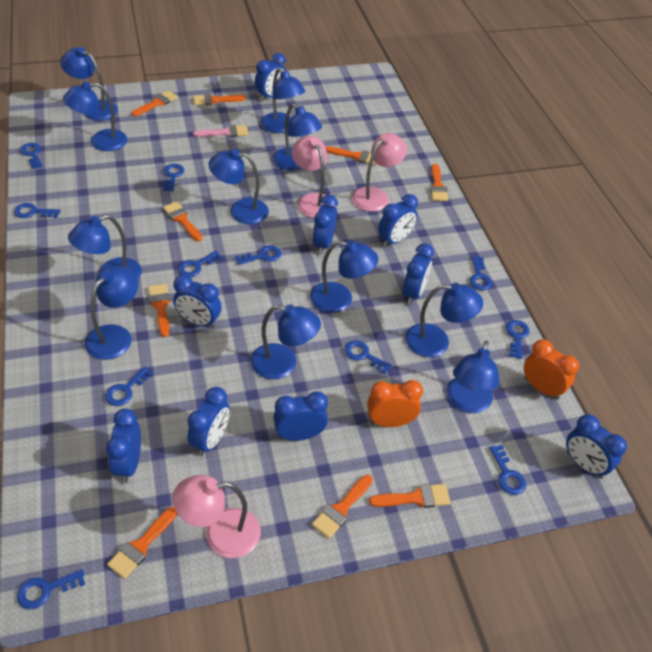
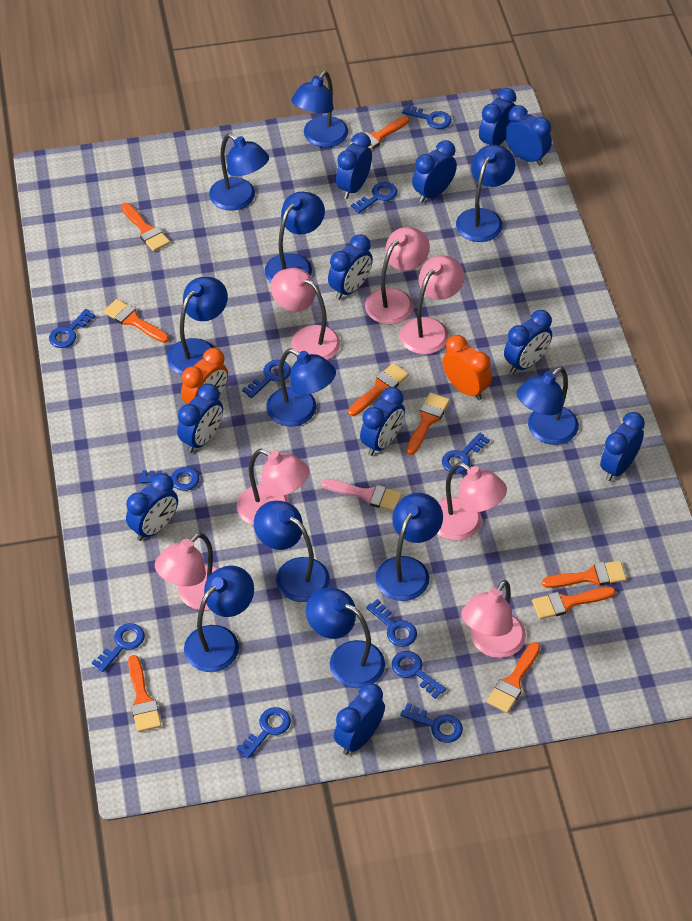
blue clock: 9 -> 11
pink lamp: 3 -> 7

